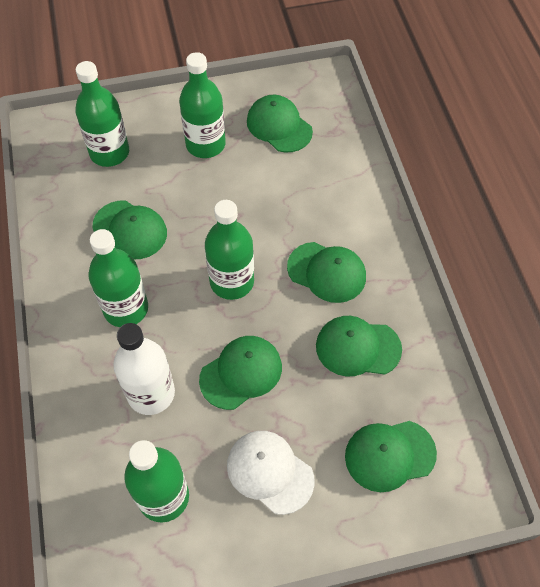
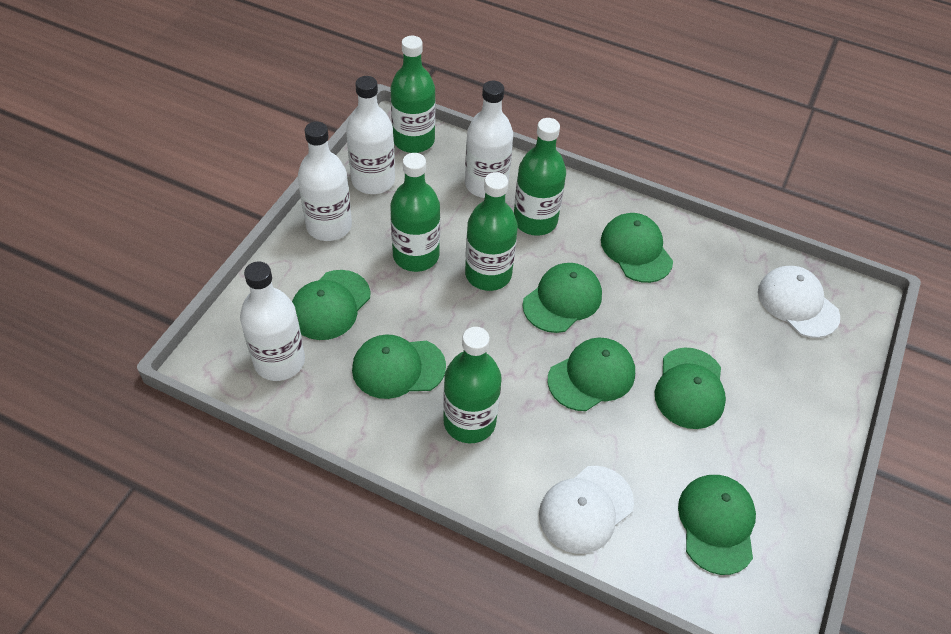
green cap: 6 -> 7
white bottle: 1 -> 4
white cap: 1 -> 2

